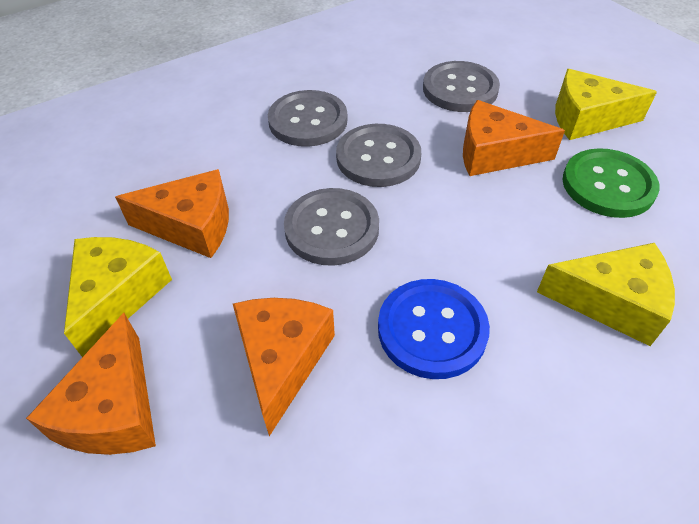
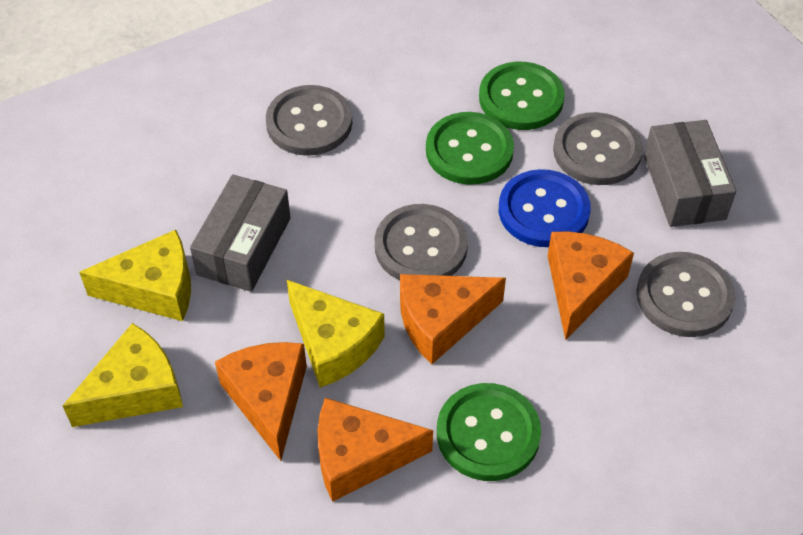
green button: 1 -> 3
grey box: 0 -> 2

